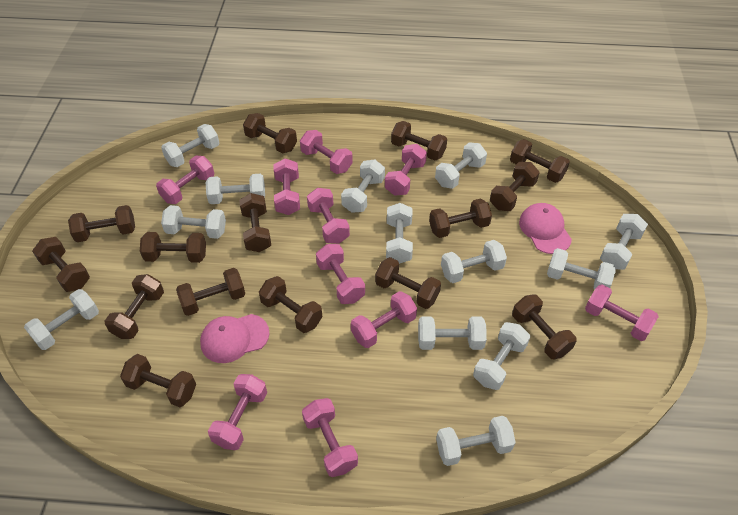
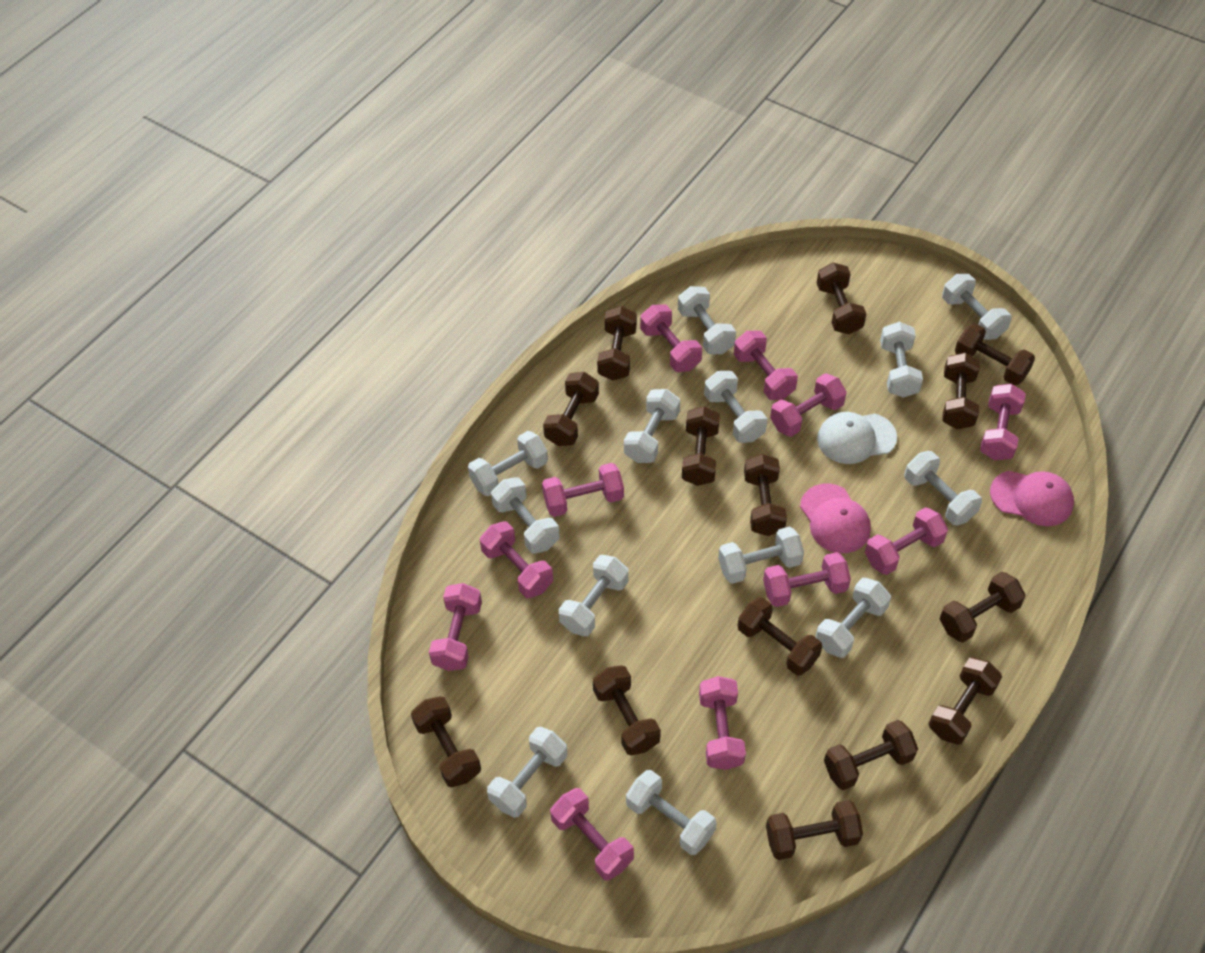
brown dumbbell: 15 -> 14
pink dumbbell: 10 -> 11
white cap: 0 -> 1

